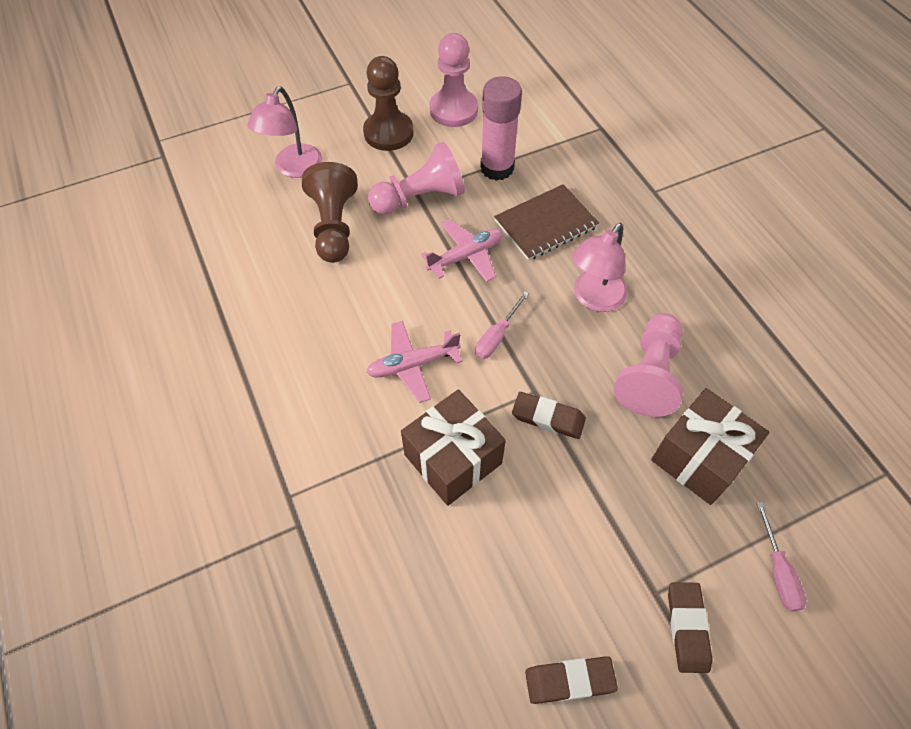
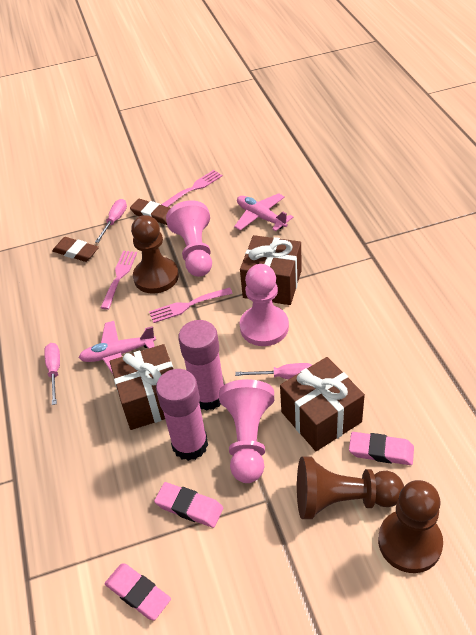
brown eraser: 3 -> 2
brown gift: 2 -> 3
brown notebook: 1 -> 0
brown pawn: 2 -> 3
pink eraser: 0 -> 3
pink fork: 0 -> 3
pink glue stick: 1 -> 2
pink lamp: 2 -> 0
pink screwdriver: 2 -> 3

